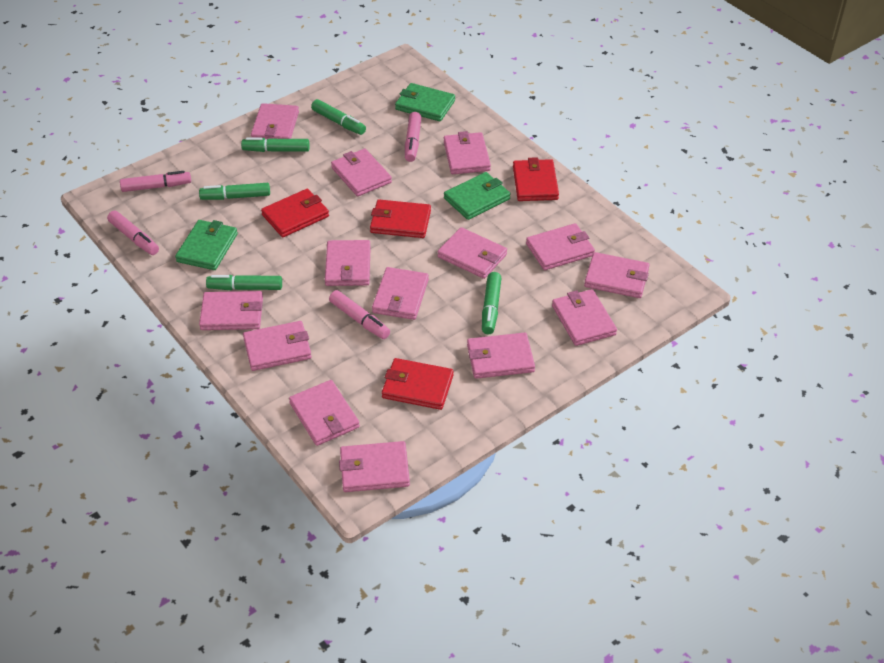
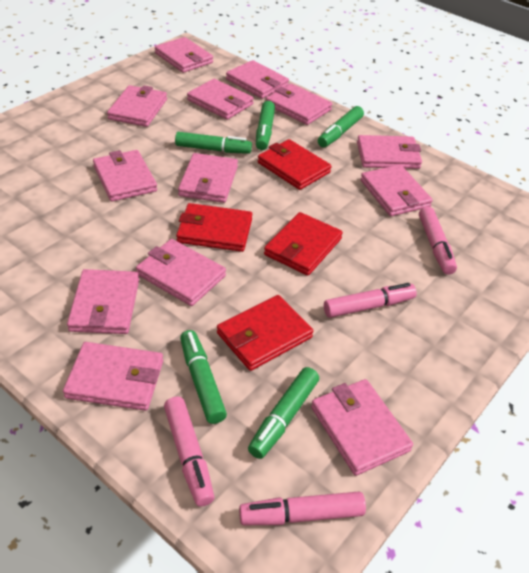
green wallet: 3 -> 0
pink wallet: 14 -> 13

